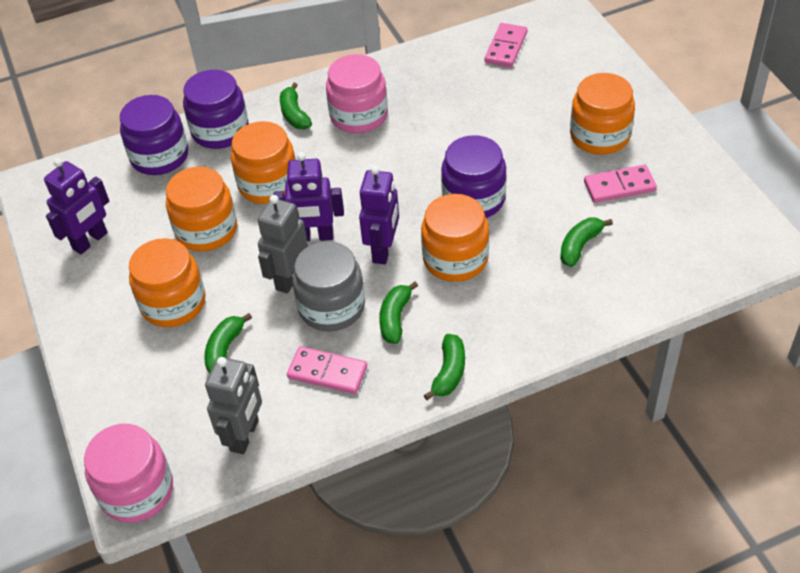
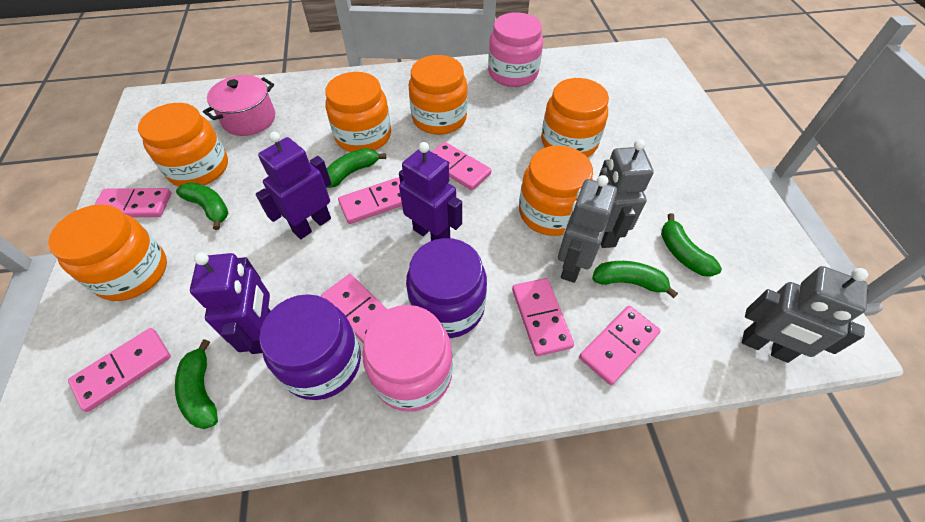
grey jar: 1 -> 0
grey robot: 2 -> 3
orange jar: 5 -> 6
pink domino: 3 -> 7
pink pot: 0 -> 1
purple jar: 3 -> 2

